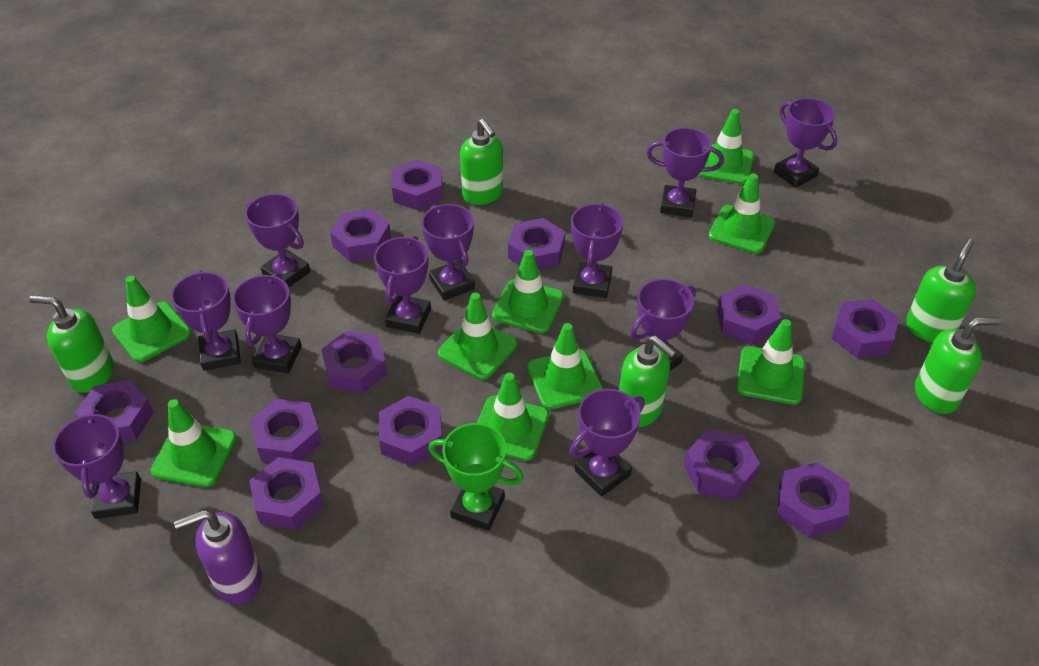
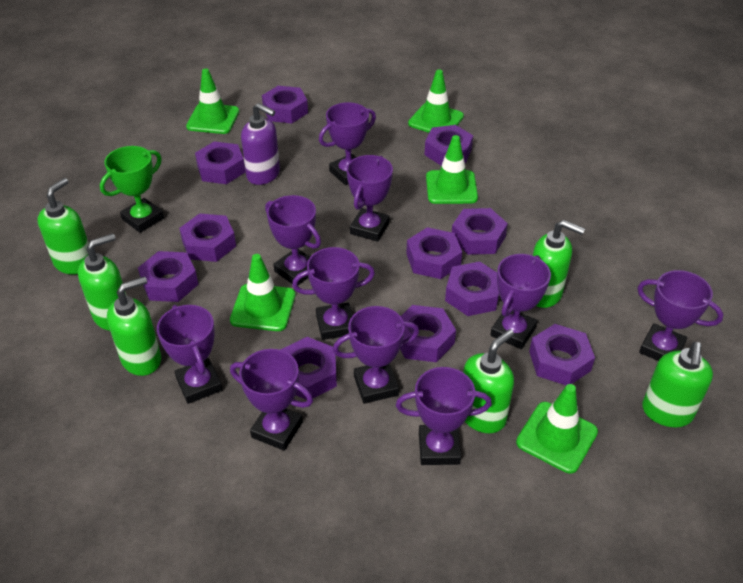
green soap dispenser: 5 -> 6
green traffic cone: 9 -> 5
purple nut: 12 -> 11
purple trophy: 11 -> 10

